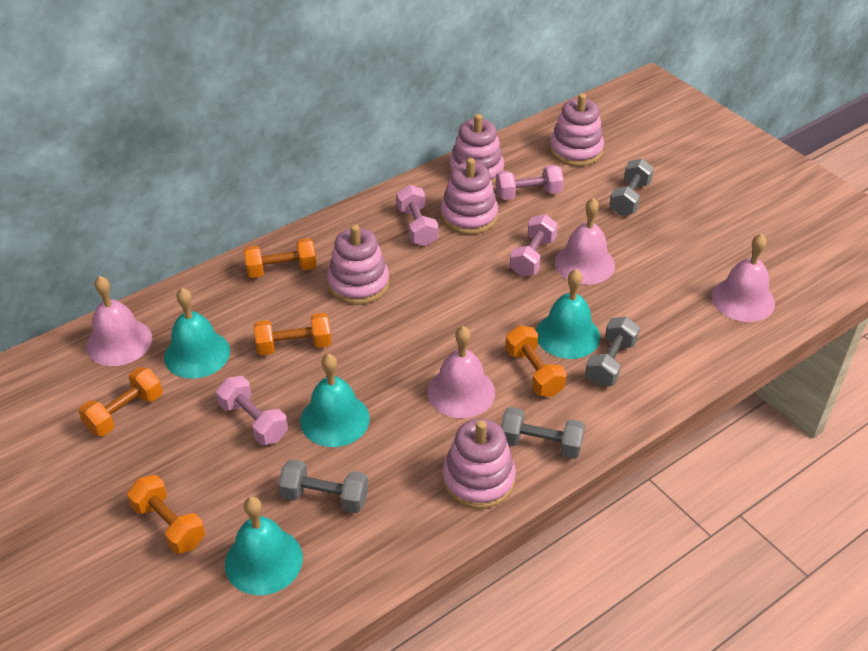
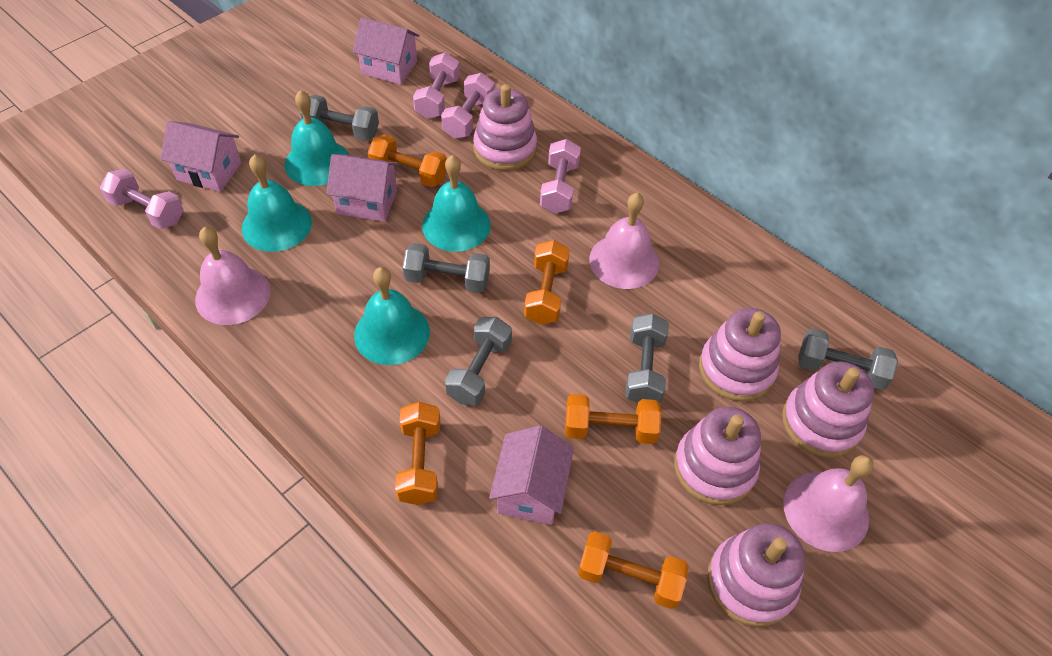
grey dumbbell: 4 -> 5
pink bell: 4 -> 3
pink house: 0 -> 4

